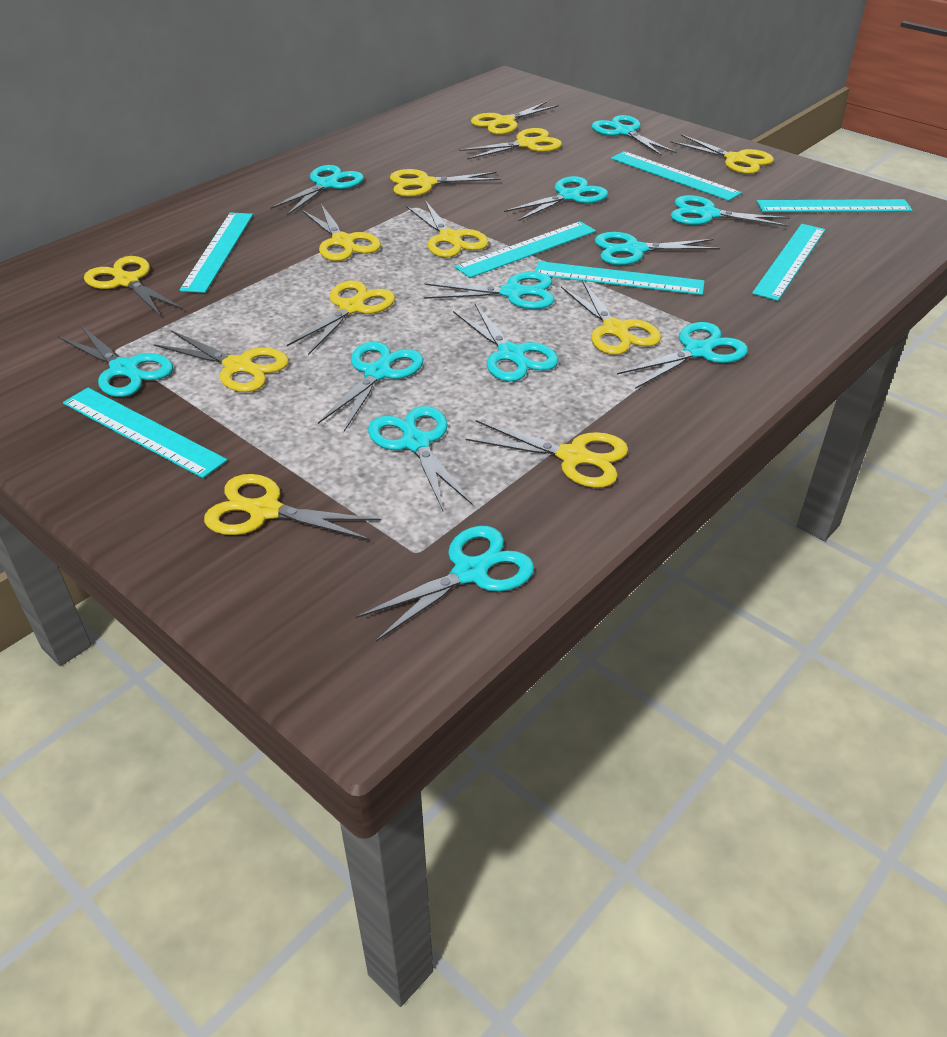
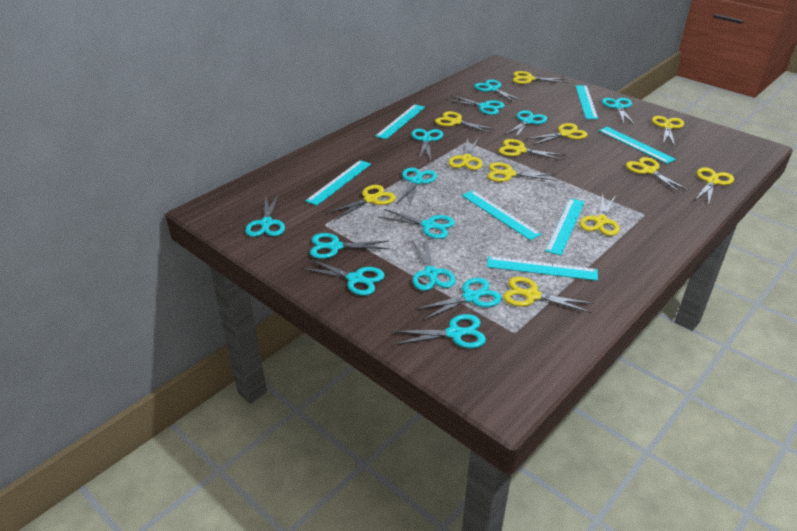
turquoise scissors: 12 -> 13

